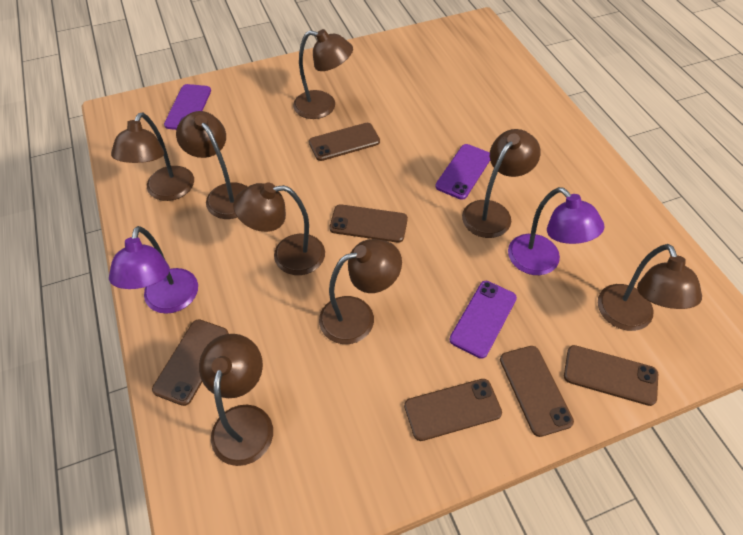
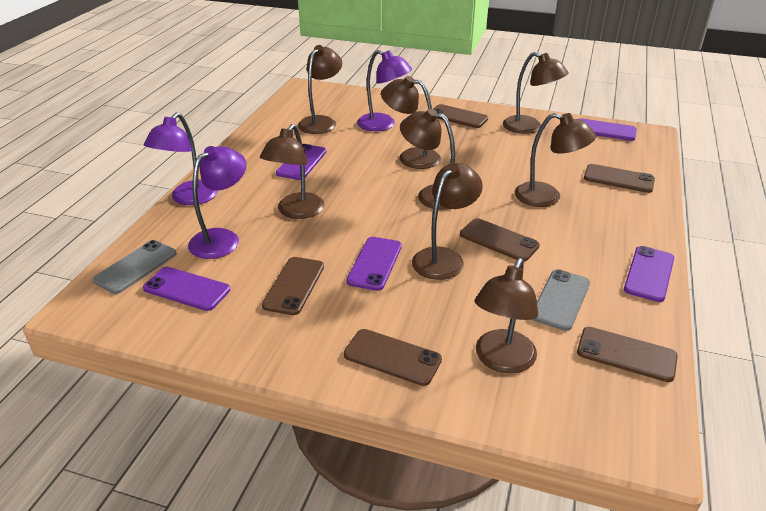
grey phone: 0 -> 2
purple lamp: 2 -> 3
purple phone: 3 -> 5

